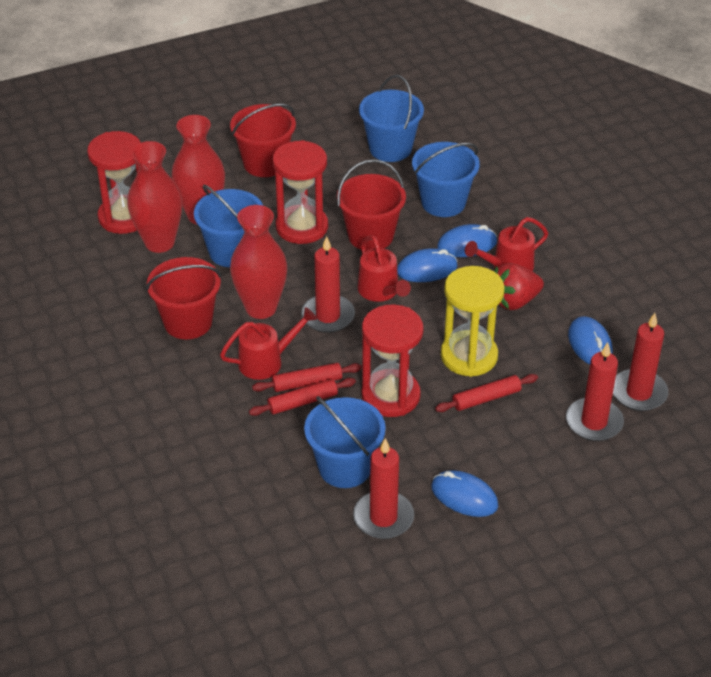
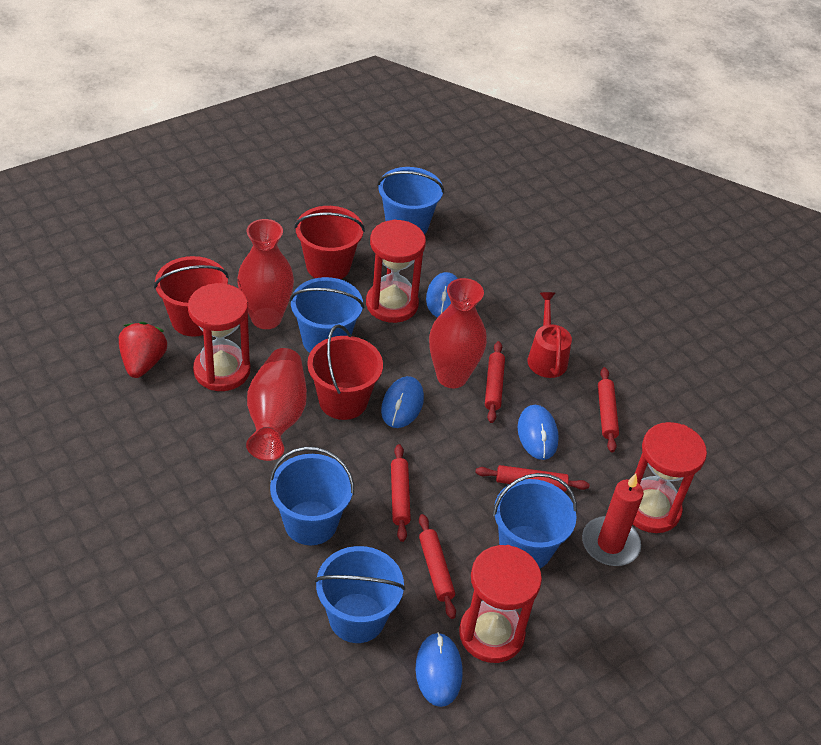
blue bucket: 4 -> 5
red candle: 4 -> 1
red hourglass: 3 -> 4
red rolling pin: 3 -> 5
red watering can: 3 -> 1
yellow hourglass: 1 -> 0

